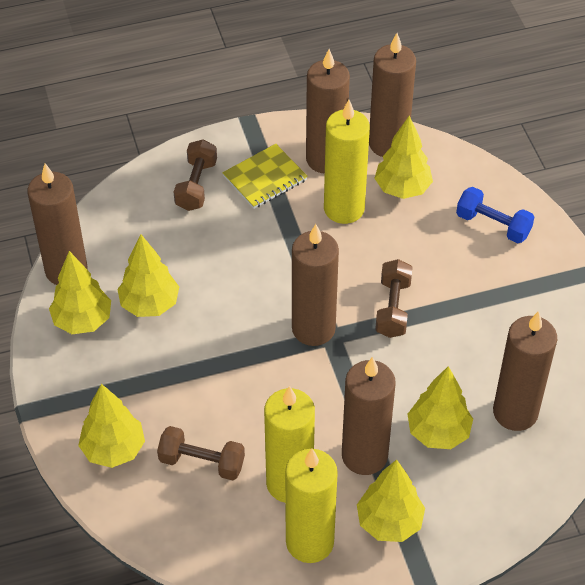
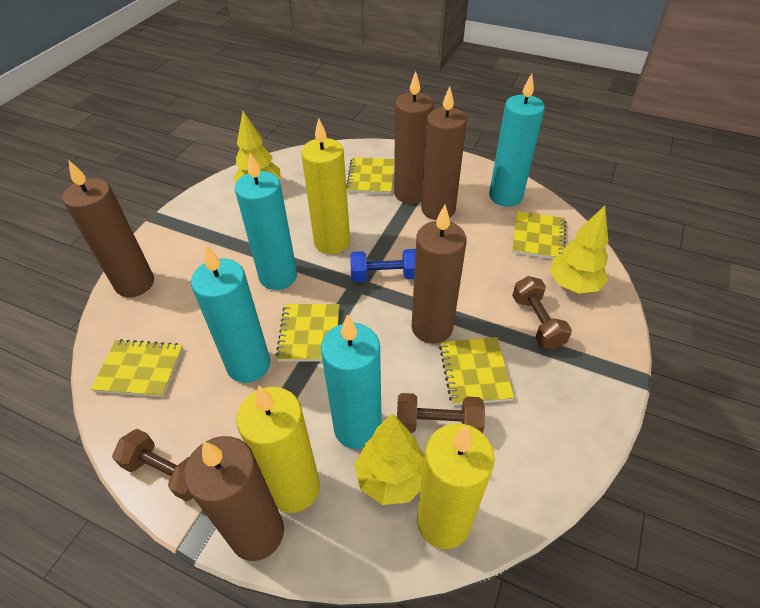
brown candle: 6 -> 5
turquoise candle: 0 -> 4
yellow notebook: 1 -> 5
yellow tree: 6 -> 3

